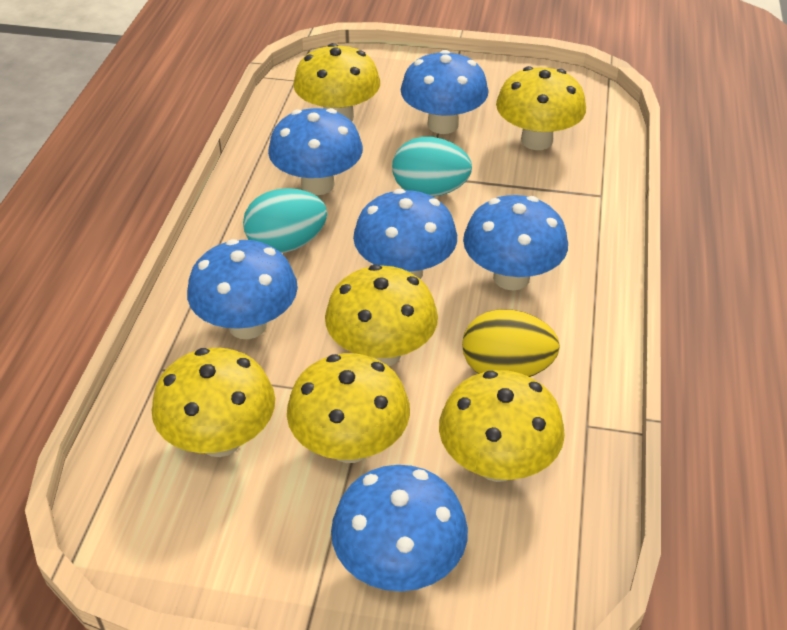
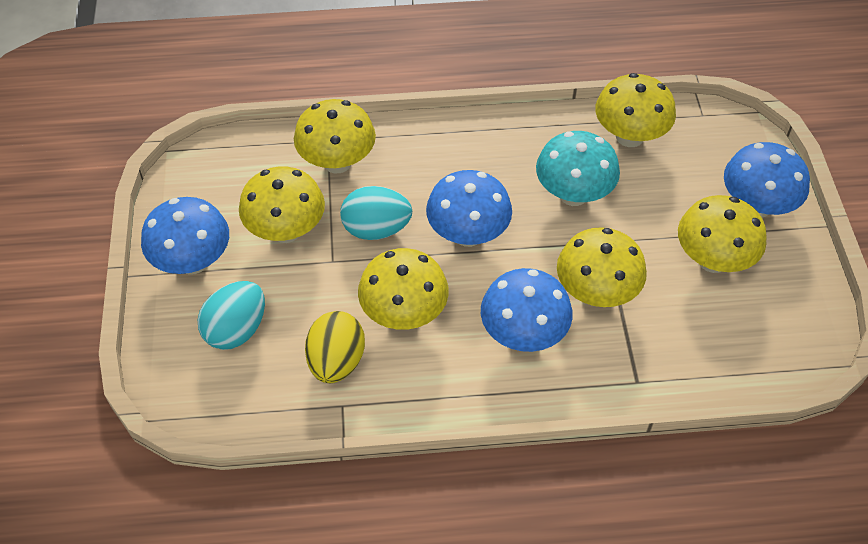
blue mushroom: 6 -> 4
turquoise mushroom: 0 -> 1

